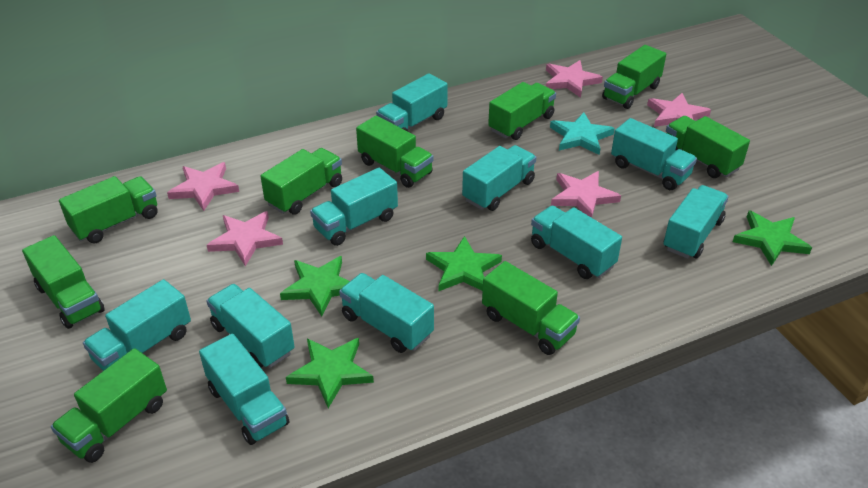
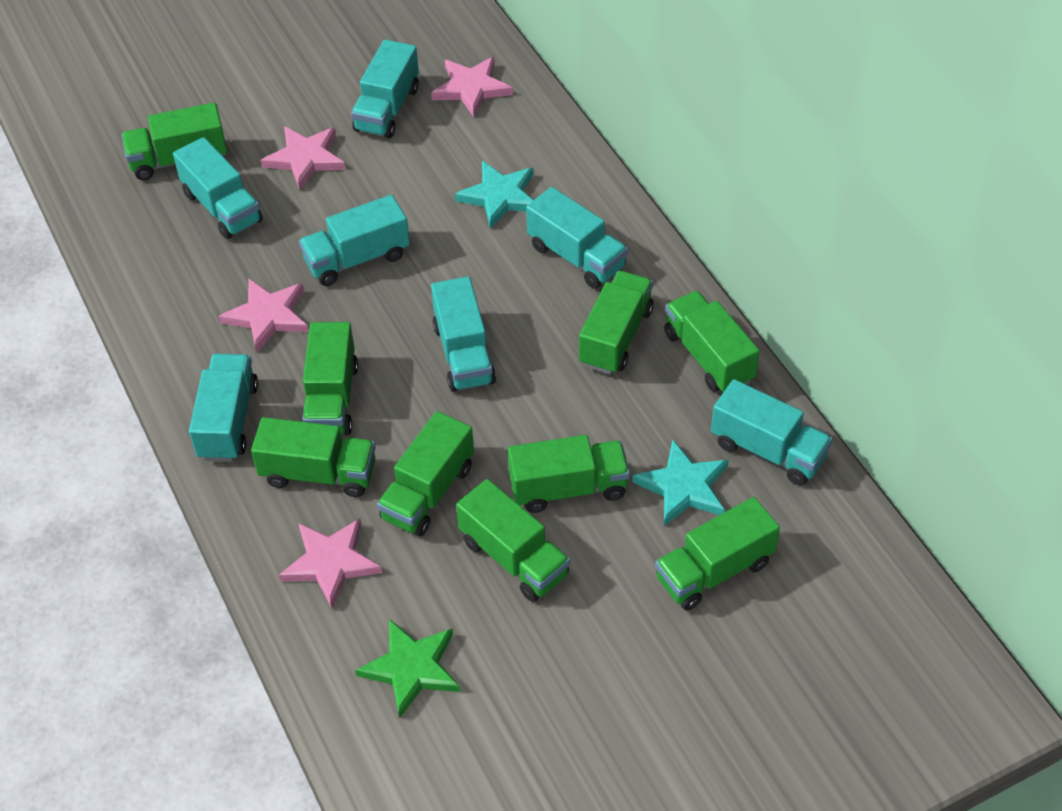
green star: 4 -> 1
pink star: 5 -> 4
turquoise star: 1 -> 2
turquoise truck: 10 -> 7

